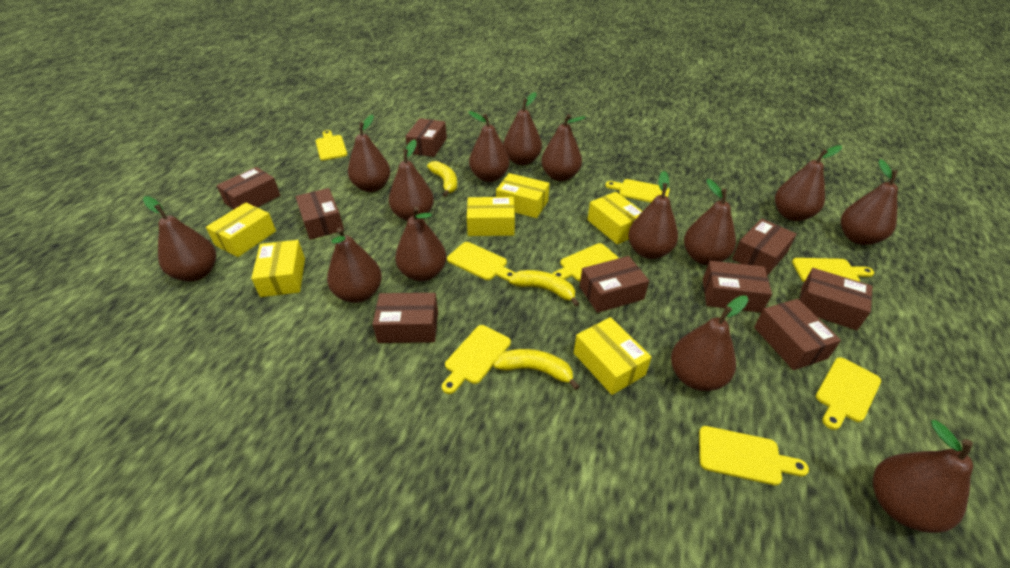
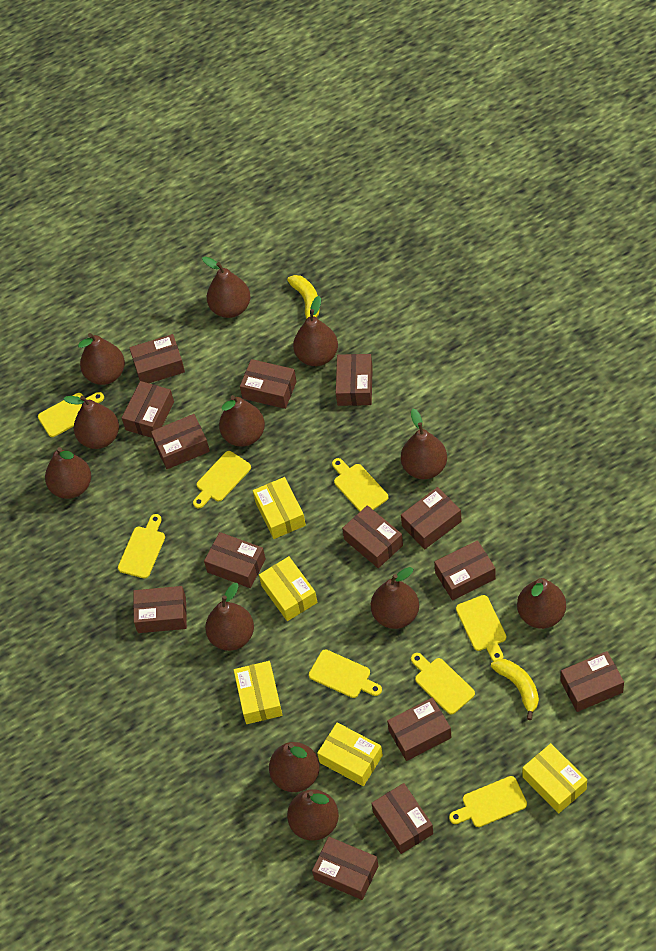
brown box: 9 -> 14
brown pear: 14 -> 12
yellow banana: 3 -> 2
yellow box: 6 -> 5

